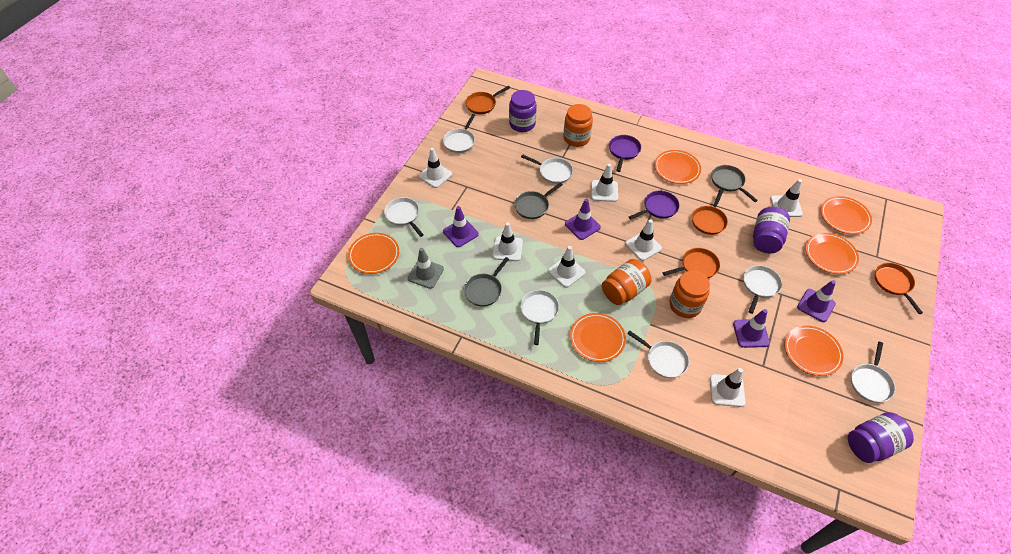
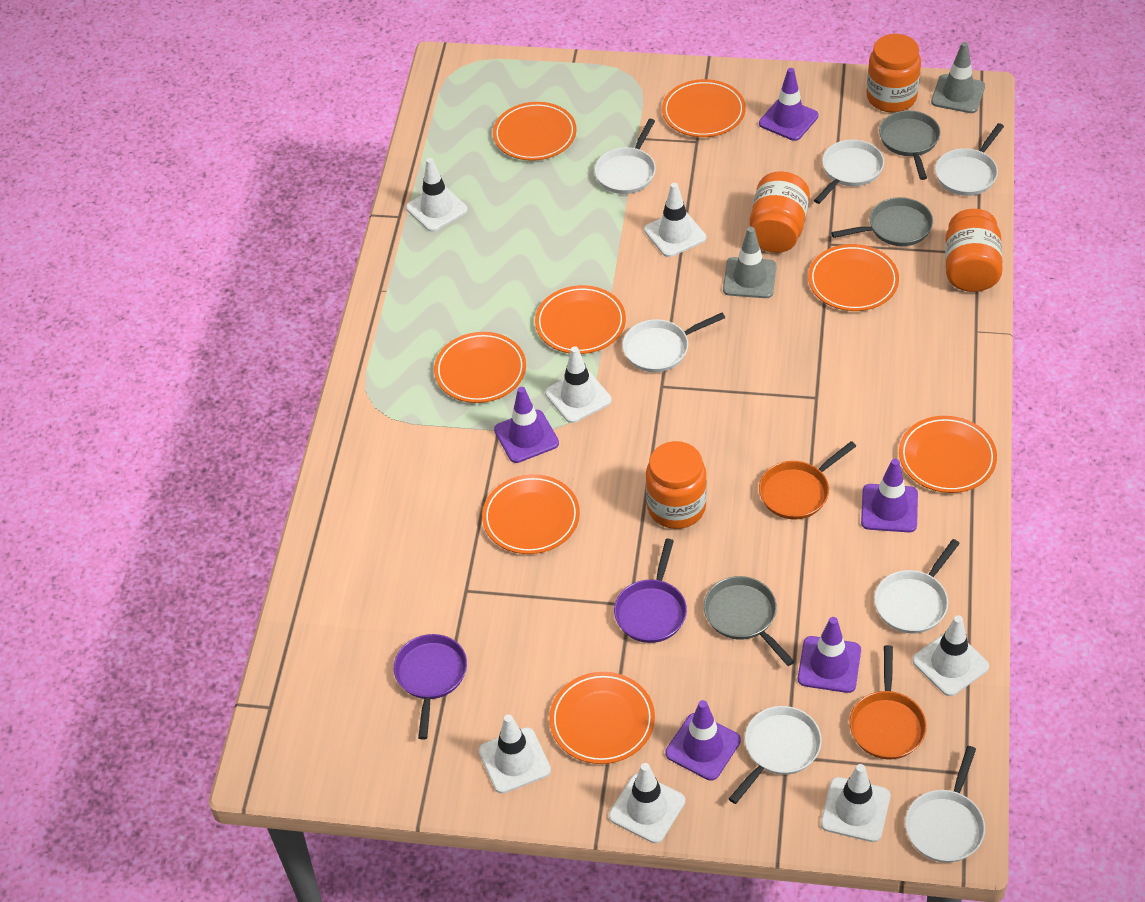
grey traffic cone: 1 -> 2
orange jar: 3 -> 4
orange pan: 4 -> 2
orange plate: 6 -> 8
purple jar: 3 -> 0
purple traffic cone: 4 -> 5

